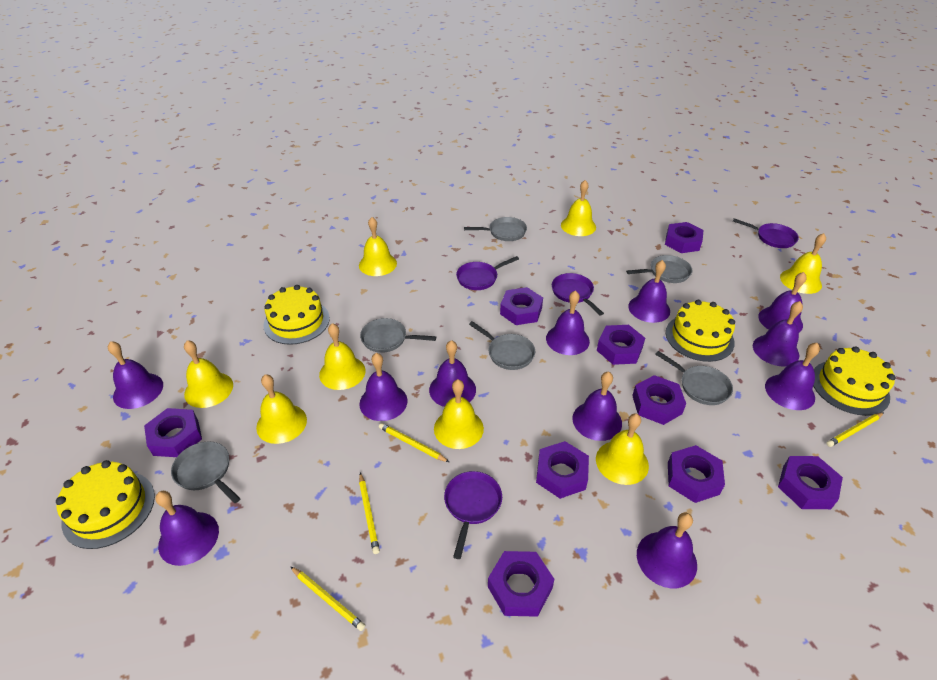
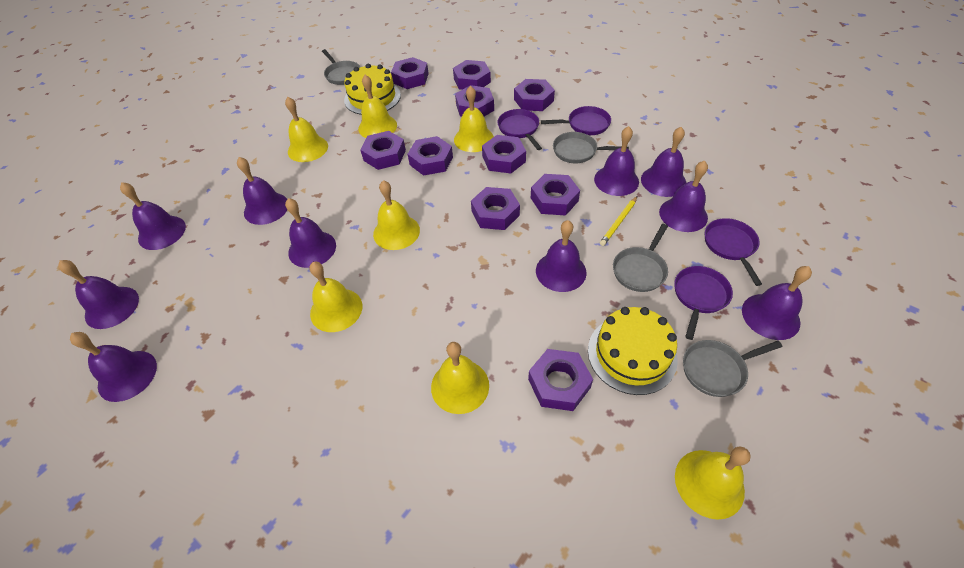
grey pan: 6 -> 4
purple bell: 11 -> 10
purple nut: 9 -> 10
yellow bell: 8 -> 7
yellow cake: 4 -> 2
yellow pencil: 4 -> 1

